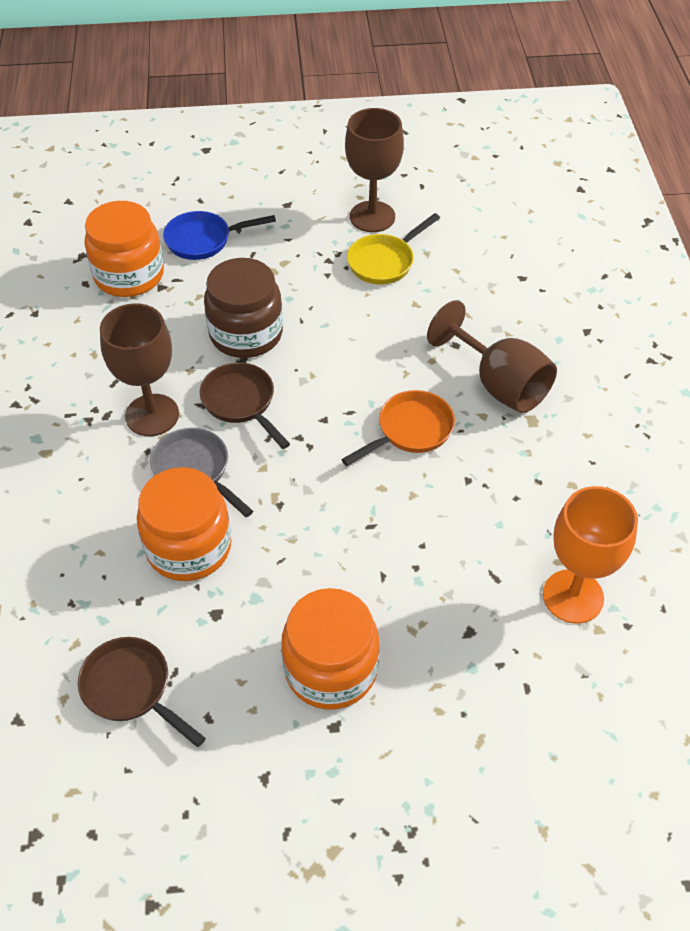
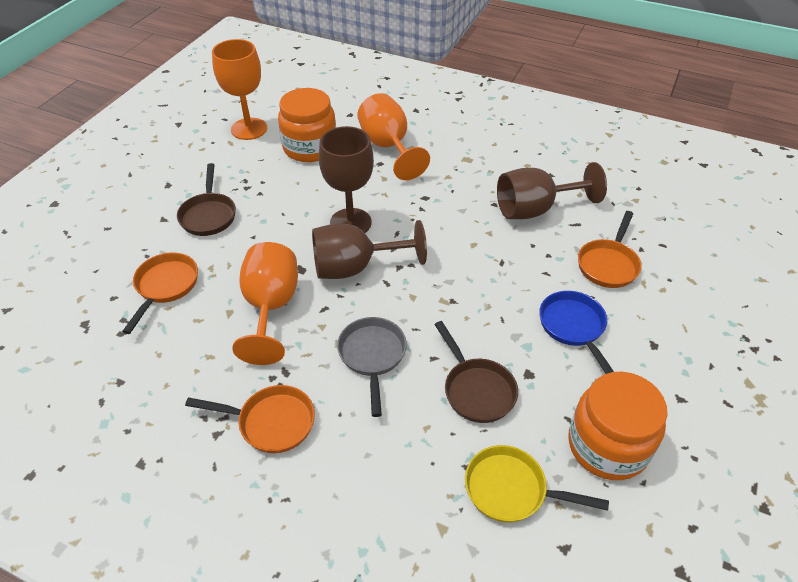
brown jar: 1 -> 0
orange goblet: 1 -> 3
orange jar: 3 -> 2
orange pan: 1 -> 3

